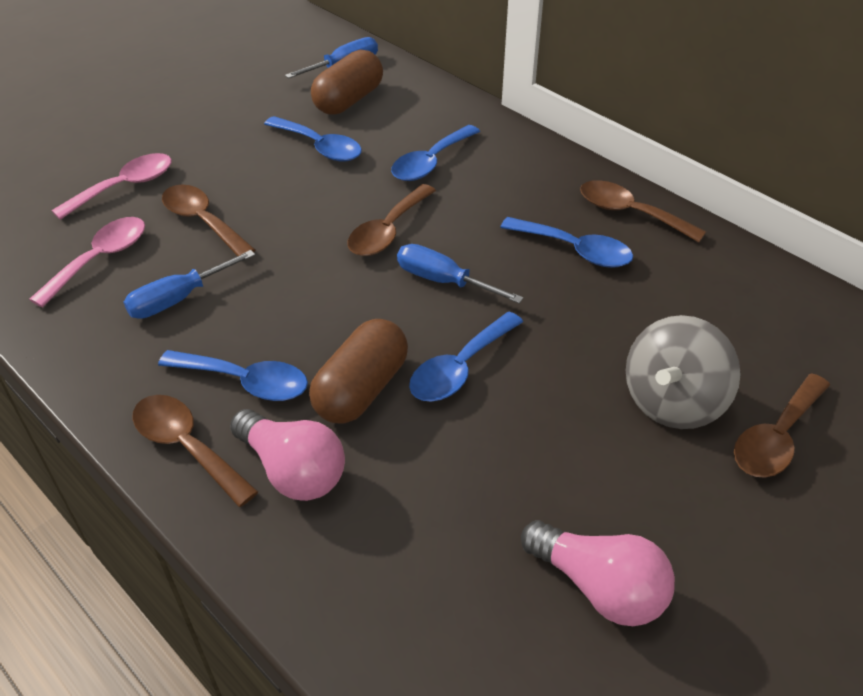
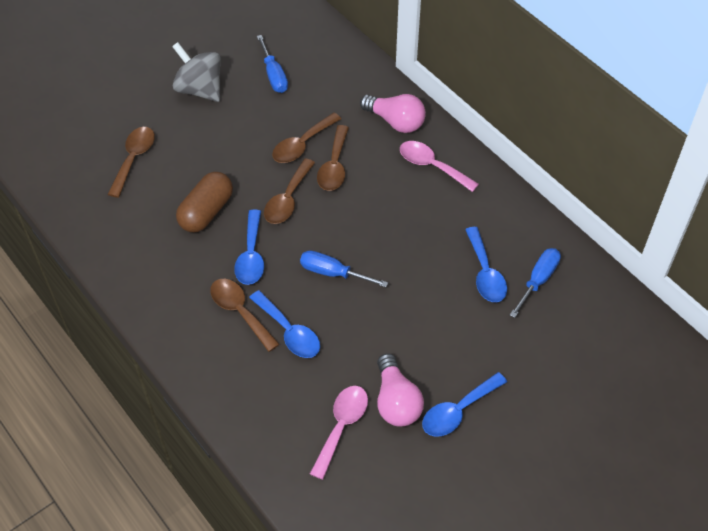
blue spoon: 5 -> 4
brown capsule: 2 -> 1

